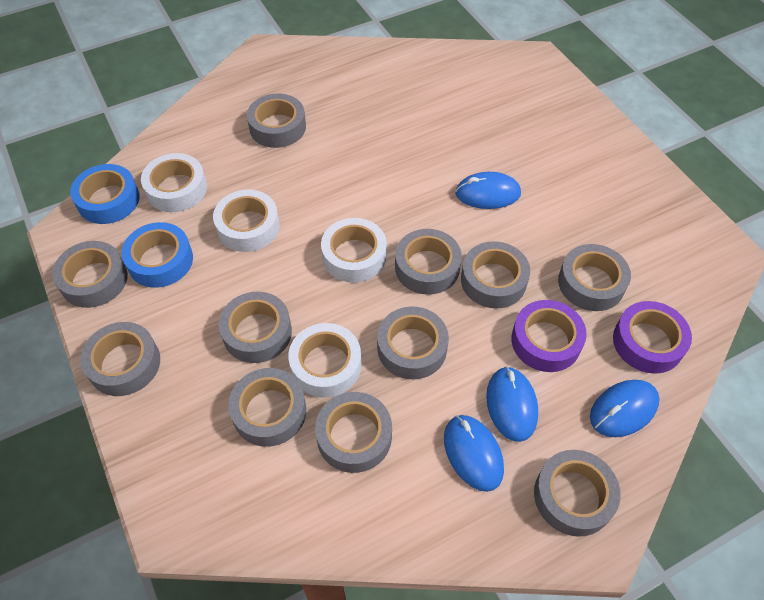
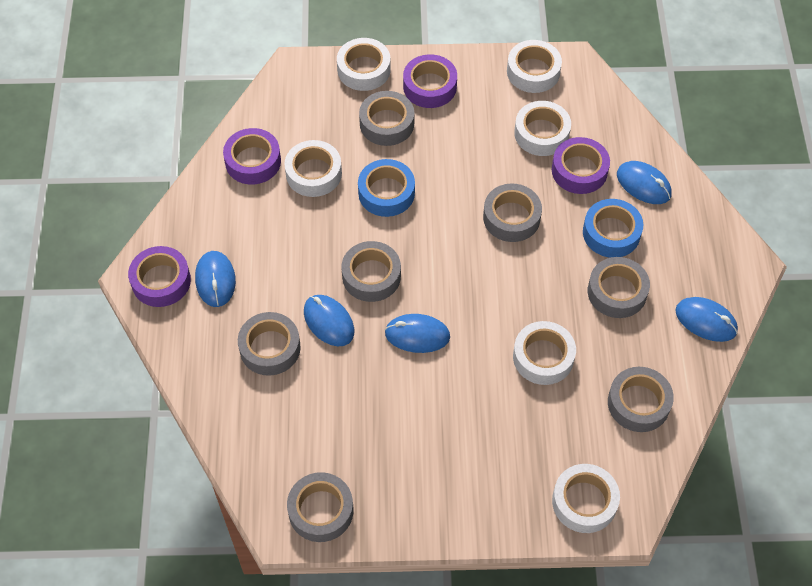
blue mouse: 4 -> 5
grey tape: 11 -> 7
purple tape: 2 -> 4
white tape: 4 -> 6

